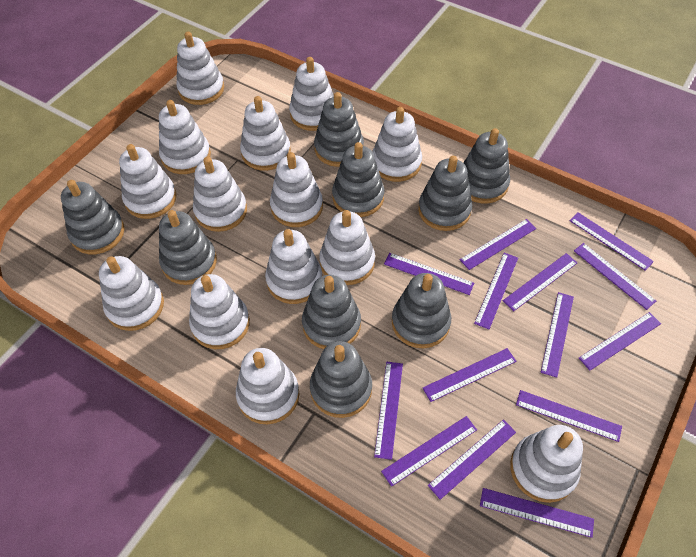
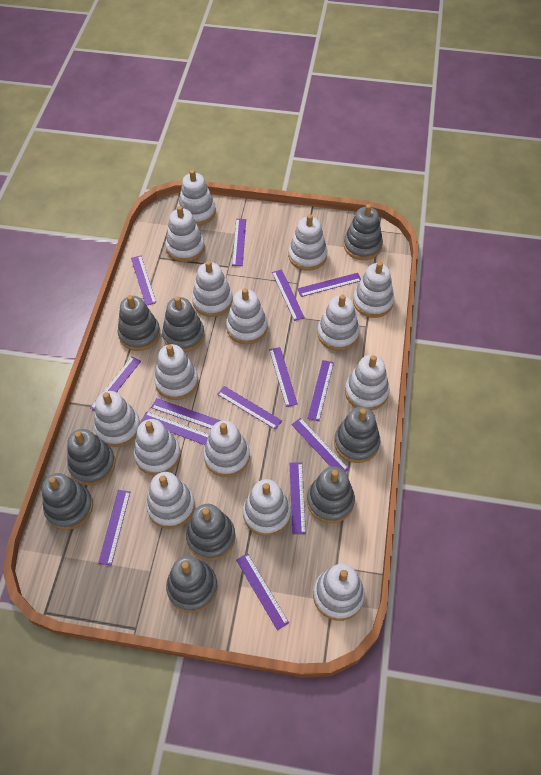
white stacking toy: 14 -> 15

